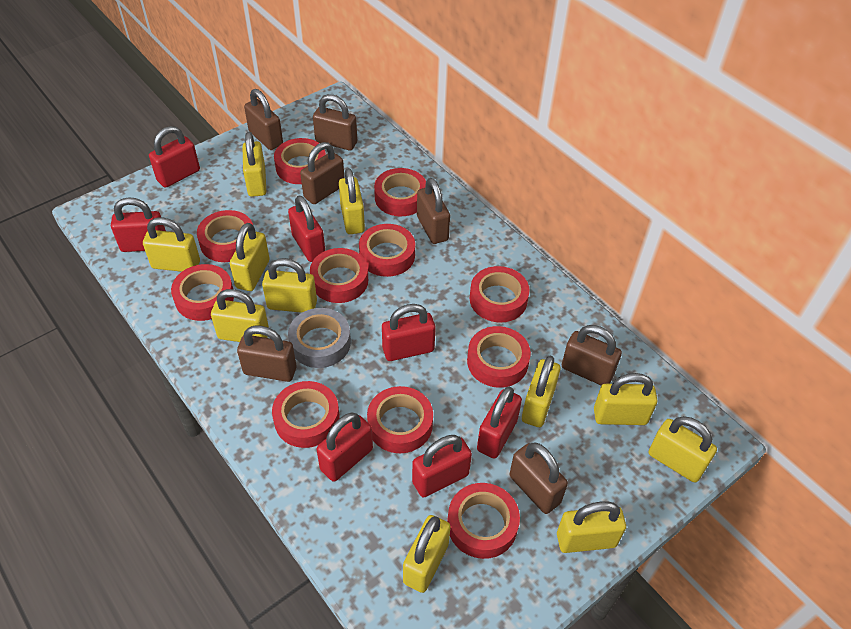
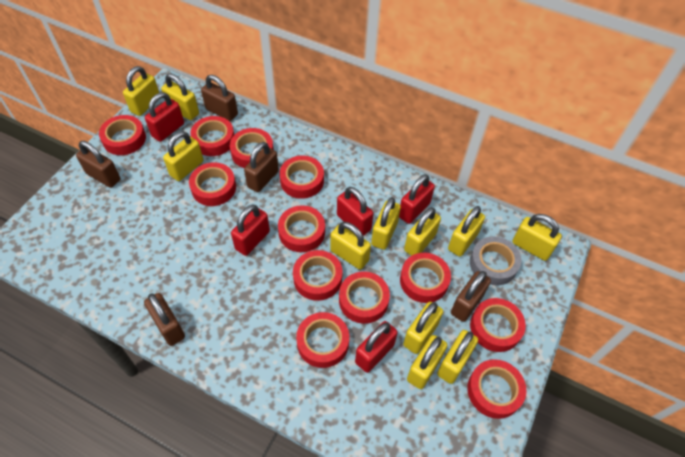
brown padlock: 7 -> 5
red padlock: 7 -> 5
red tape: 11 -> 12

